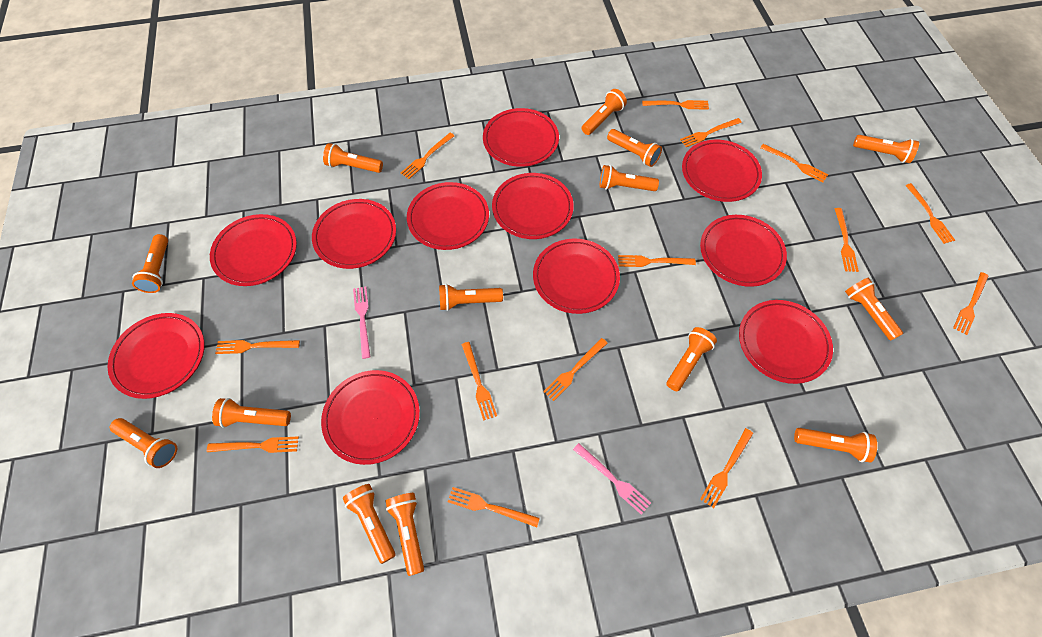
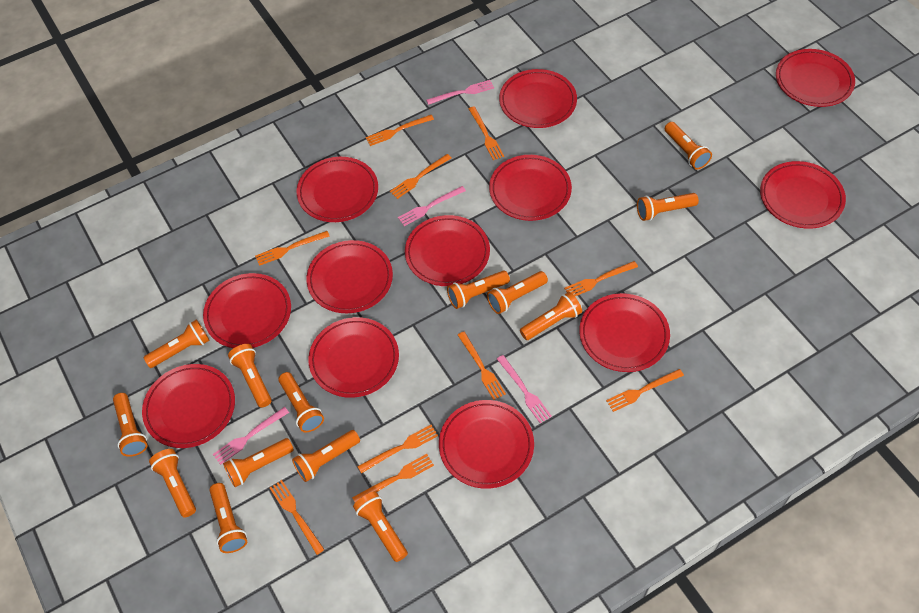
orange fork: 14 -> 10
pink fork: 2 -> 4
red plate: 11 -> 12

